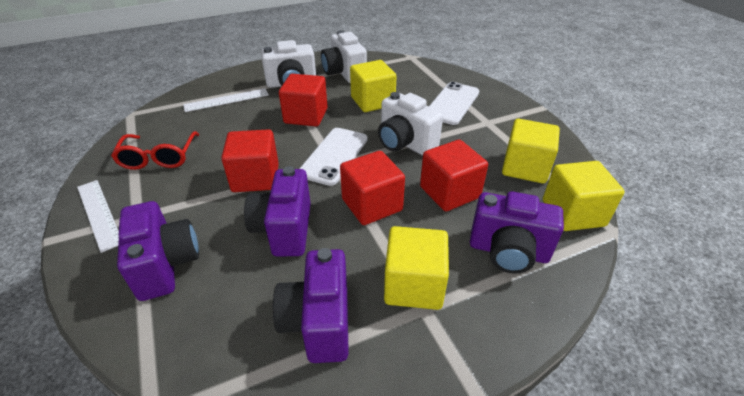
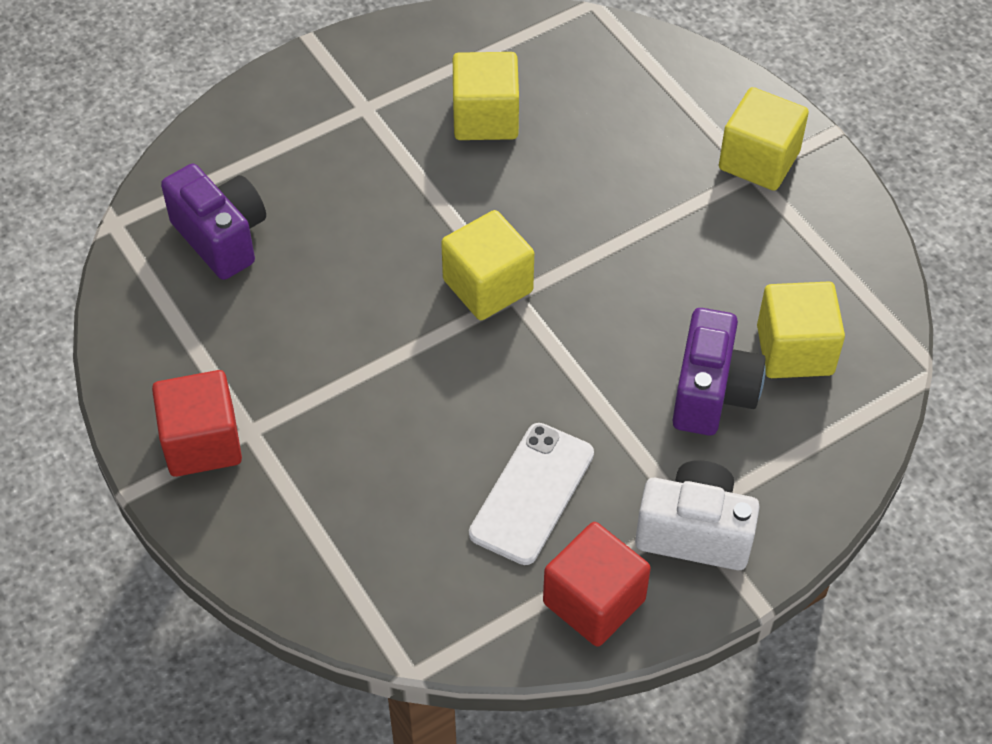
purple camera: 4 -> 2
red cube: 4 -> 2
red glasses: 1 -> 0
white camera: 3 -> 1
white phone: 2 -> 1
white ruler: 2 -> 0

